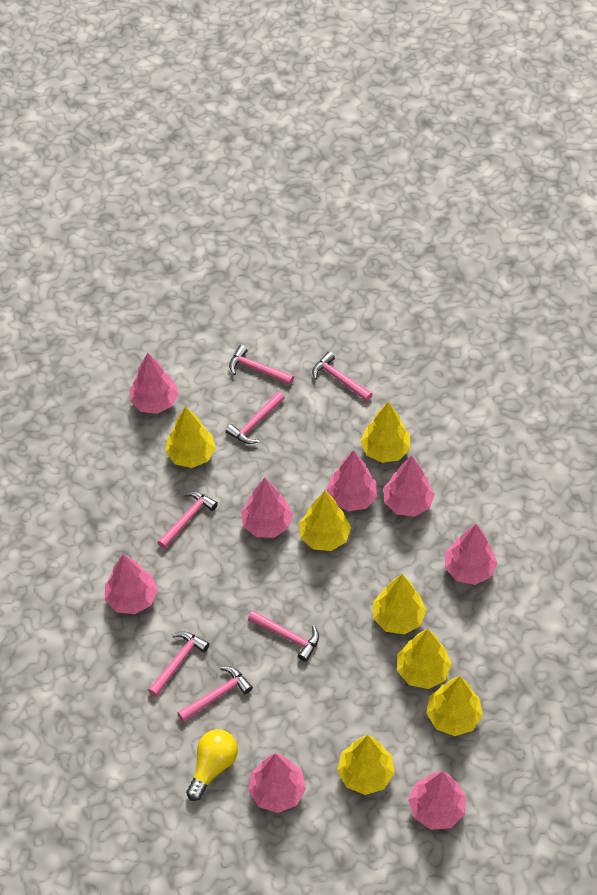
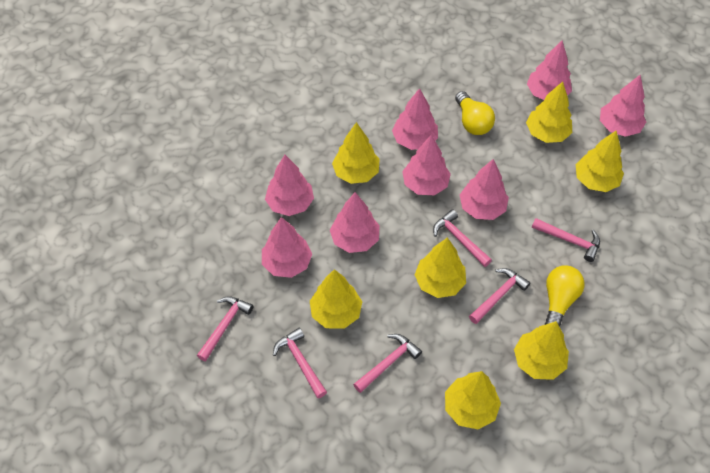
pink hammer: 7 -> 6
yellow light bulb: 1 -> 2

